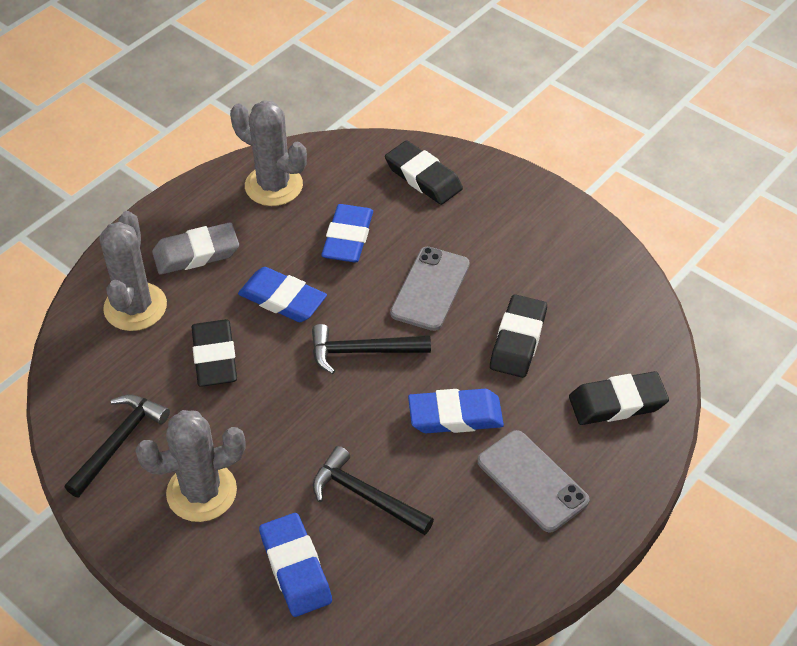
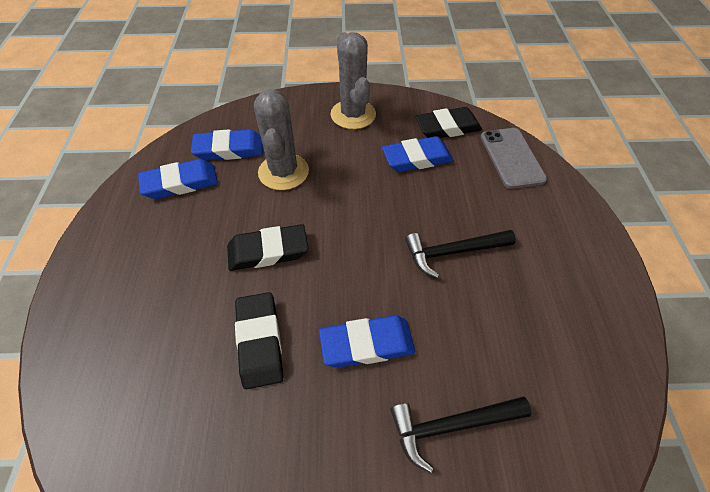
black eraser: 4 -> 3
black hammer: 3 -> 2
grey cactus: 3 -> 2
grey eraser: 1 -> 0
grey phone: 2 -> 1

